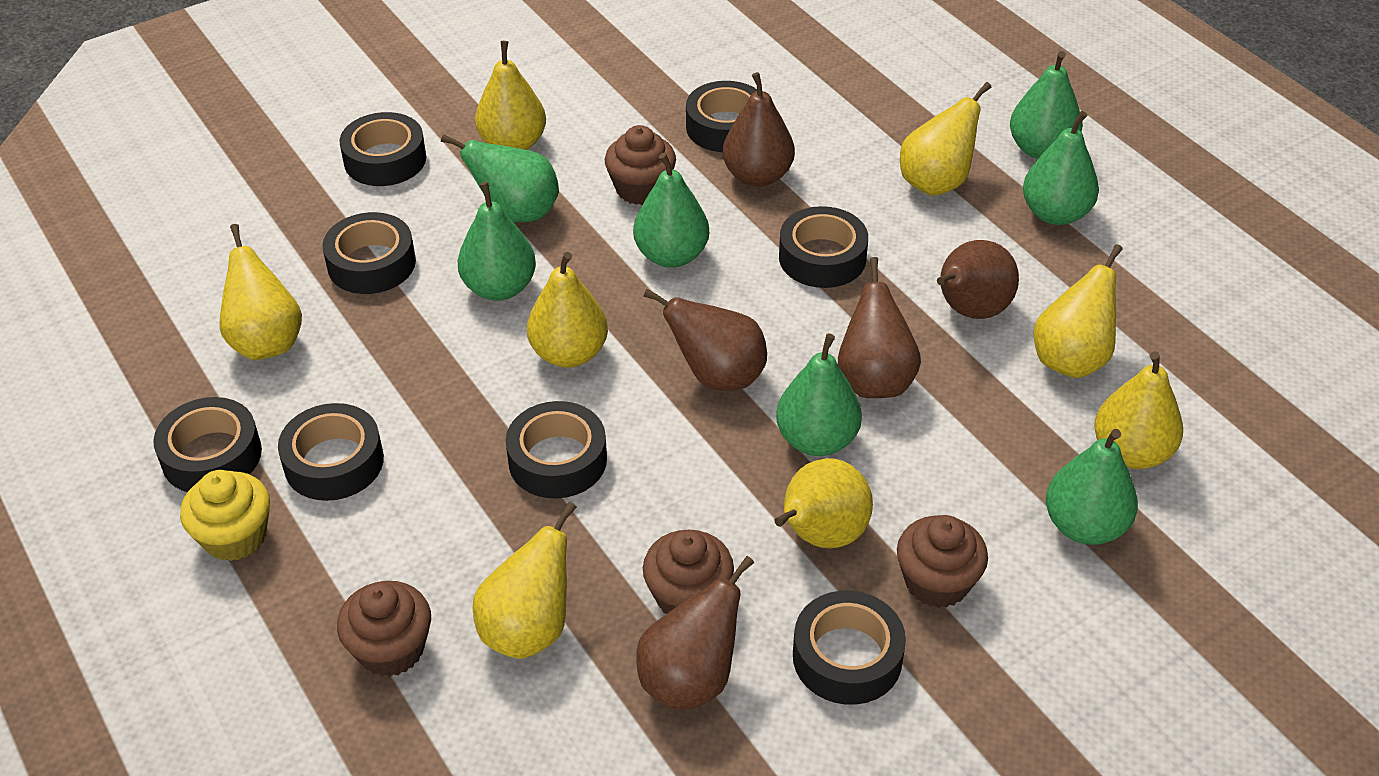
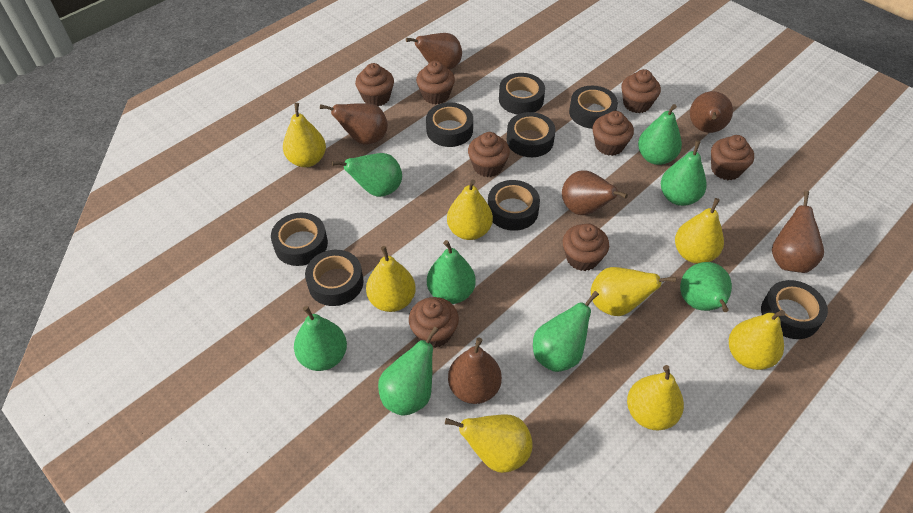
brown cupcake: 4 -> 8
brown pear: 5 -> 6
green pear: 7 -> 8
yellow cupcake: 1 -> 0

